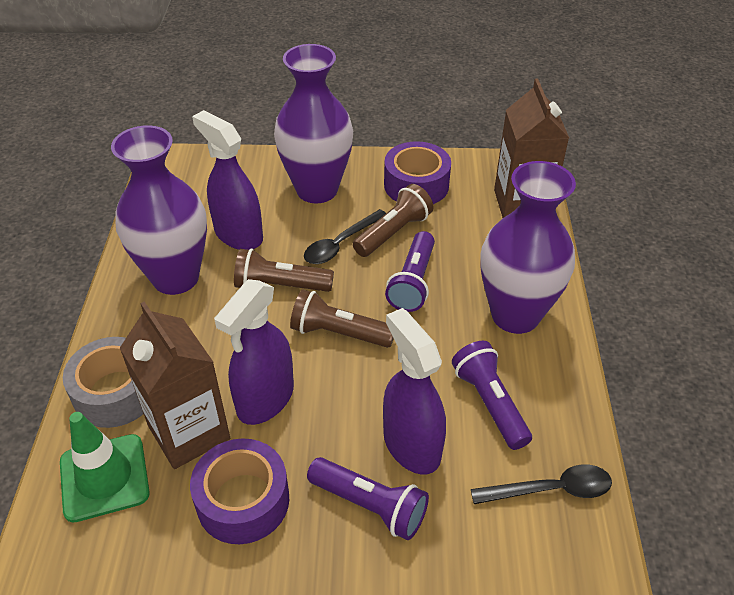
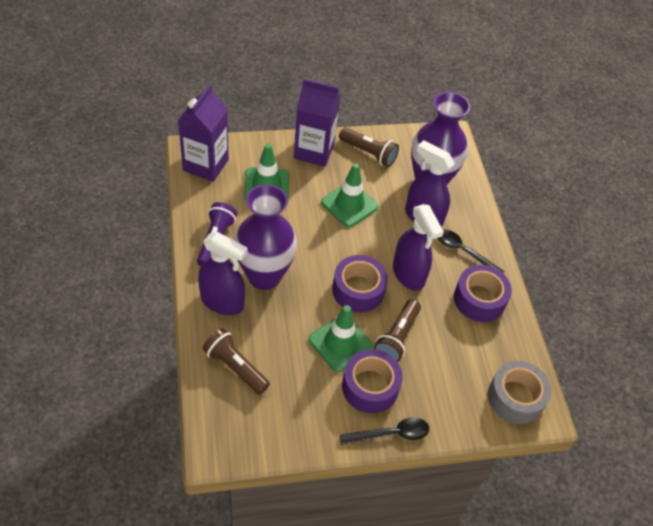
brown carton: 2 -> 0
green traffic cone: 1 -> 3
purple carton: 0 -> 2
purple flashlight: 3 -> 1
purple tape: 2 -> 3
purple vase: 3 -> 2

